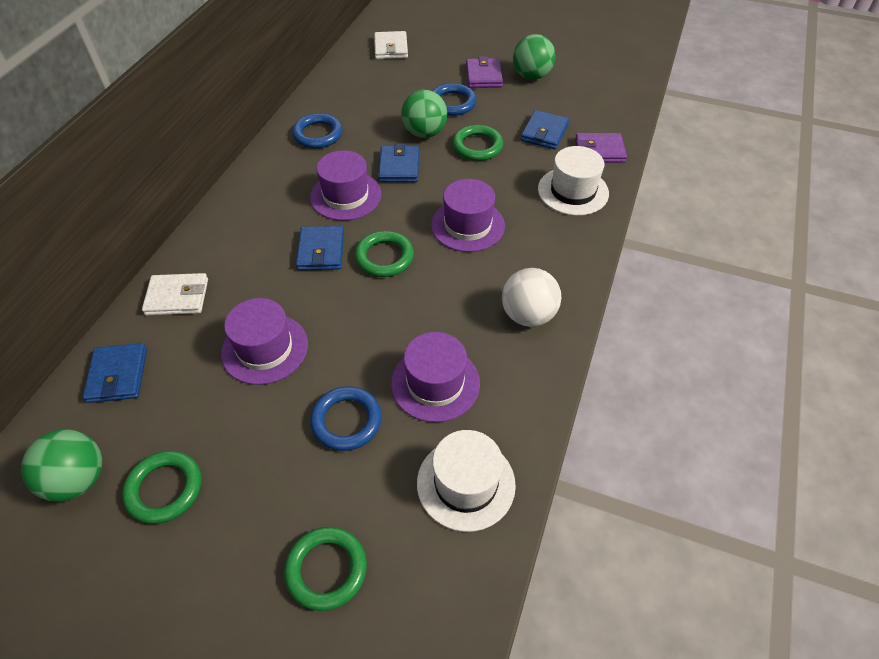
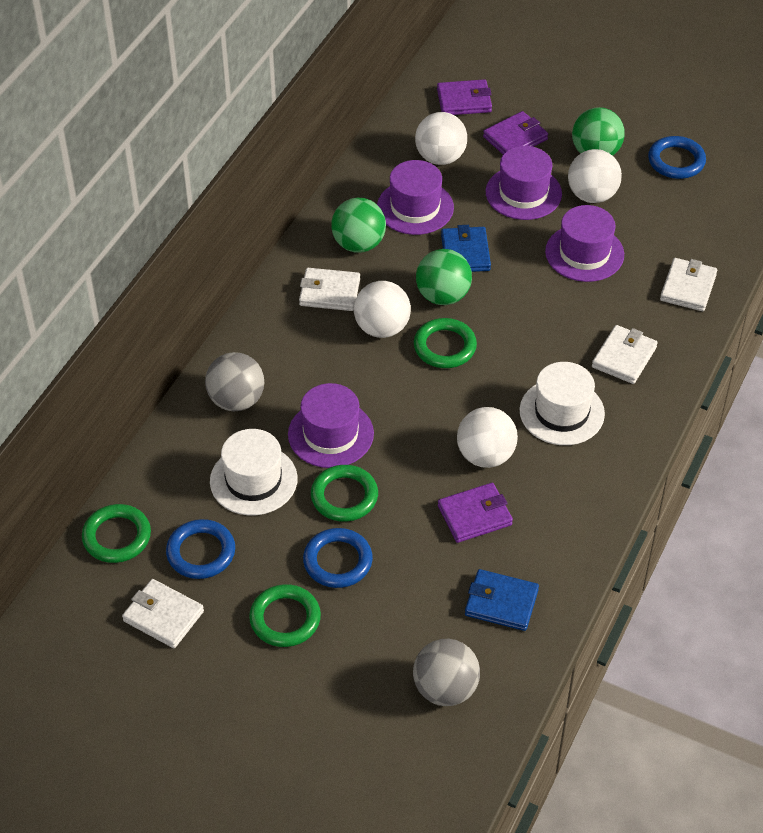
blue wallet: 4 -> 2
grey ball: 0 -> 2
purple wallet: 2 -> 3
white ball: 1 -> 4
white wallet: 2 -> 4

